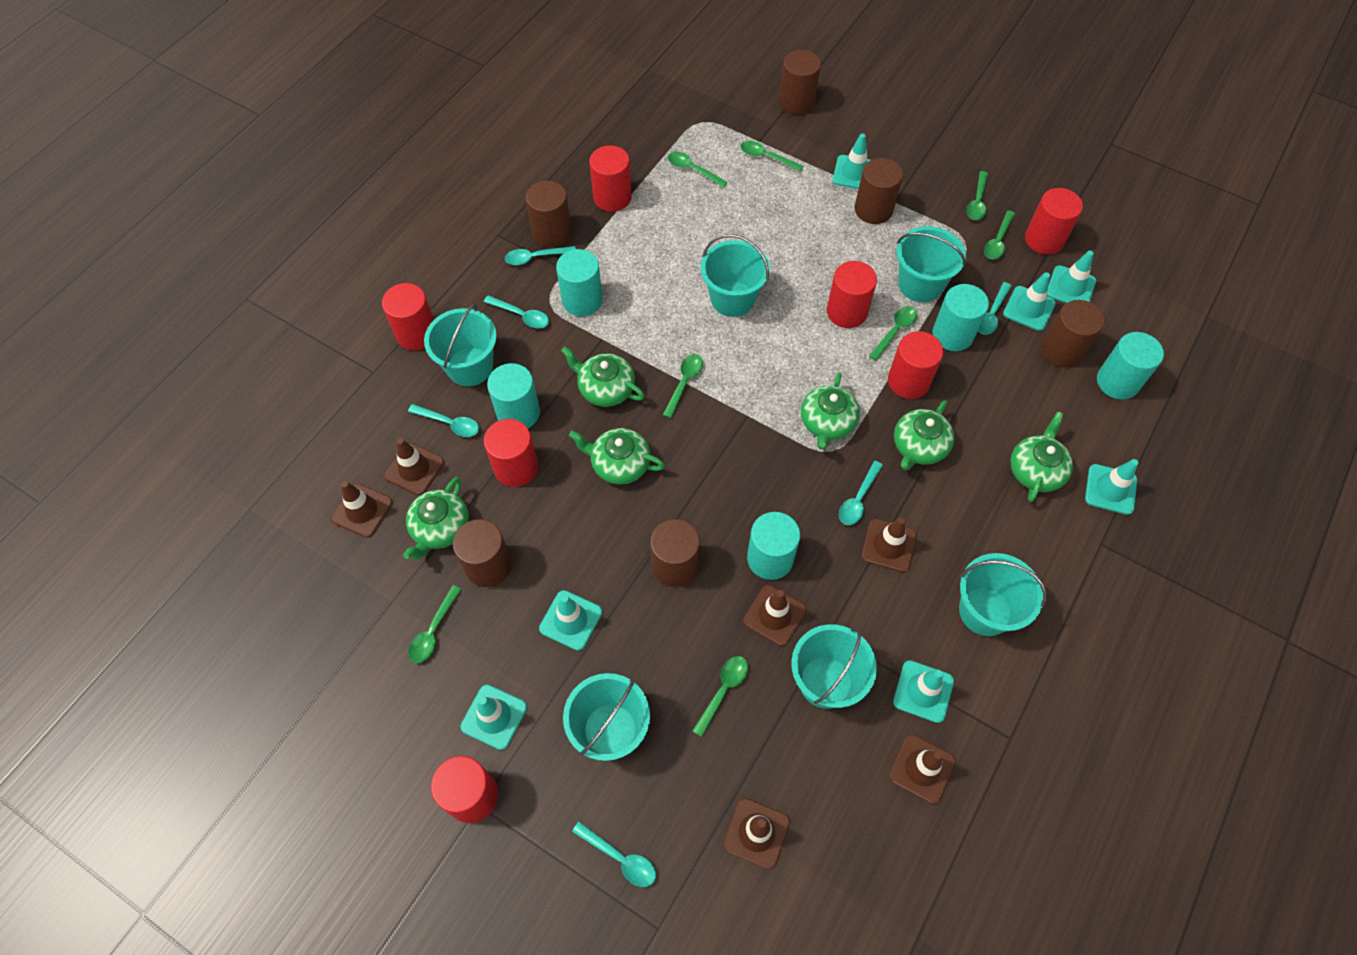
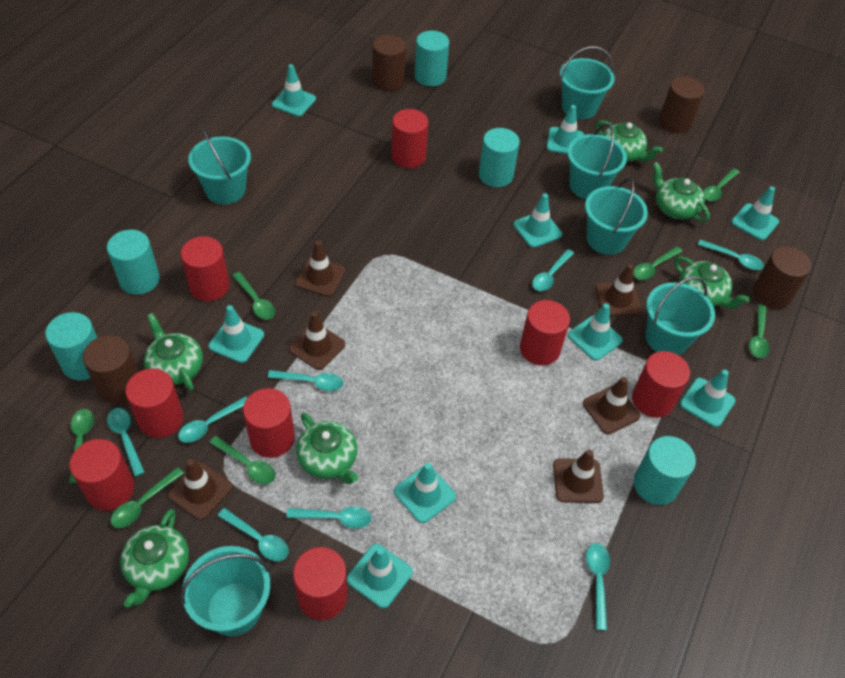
brown cylinder: 6 -> 4
green spoon: 8 -> 7
red cylinder: 7 -> 8
turquoise spoon: 6 -> 8
turquoise traffic cone: 7 -> 9

